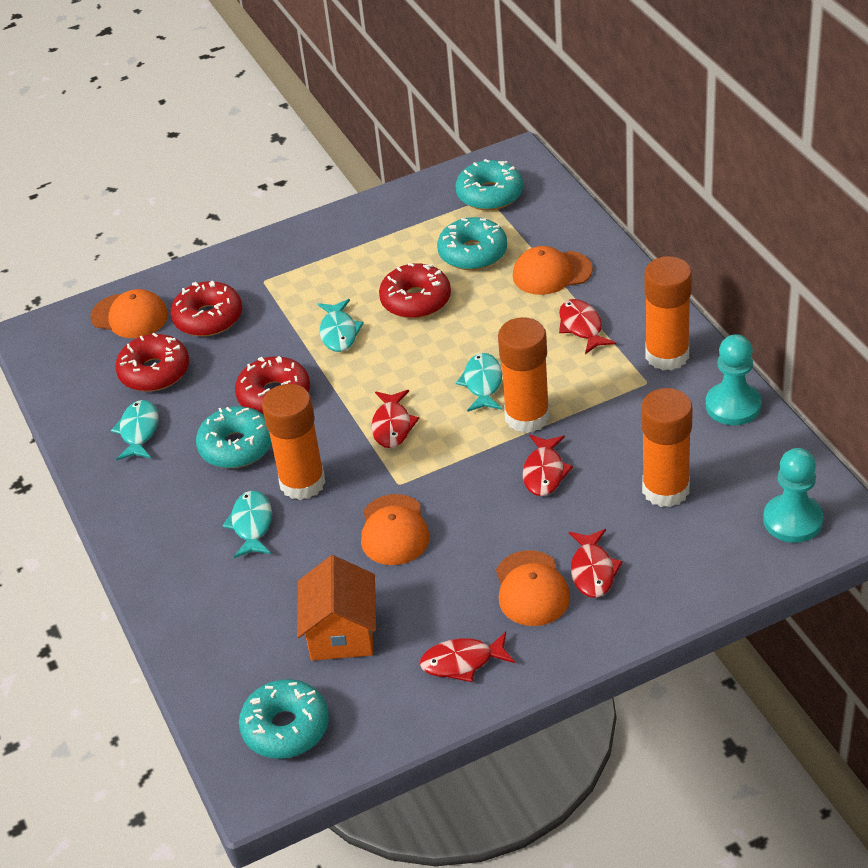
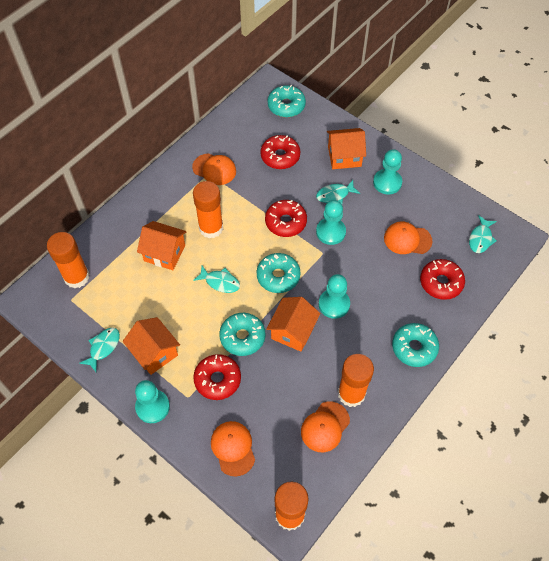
orange house: 1 -> 4
red fish: 5 -> 0
turquoise pawn: 2 -> 4

